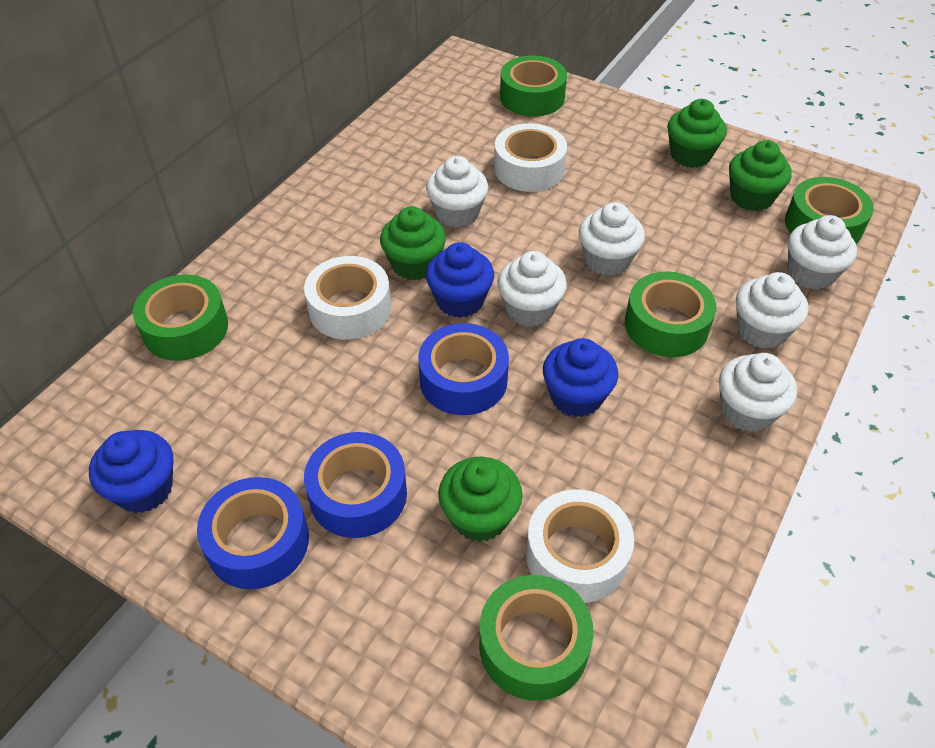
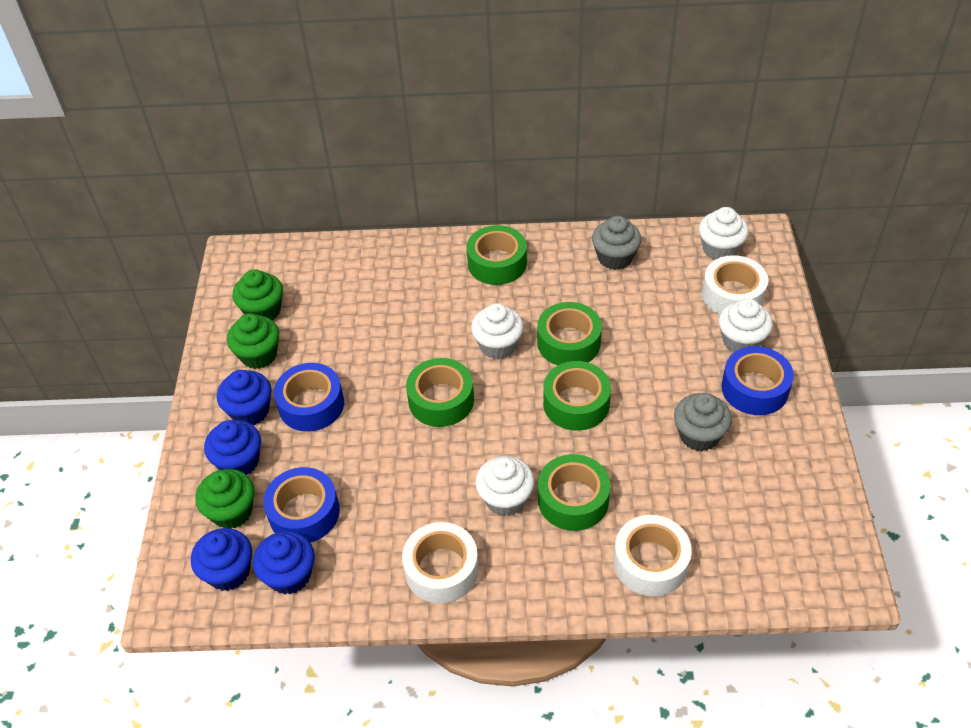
blue cupcake: 3 -> 4
green cupcake: 4 -> 3
grey cupcake: 0 -> 2
white cupcake: 6 -> 4

